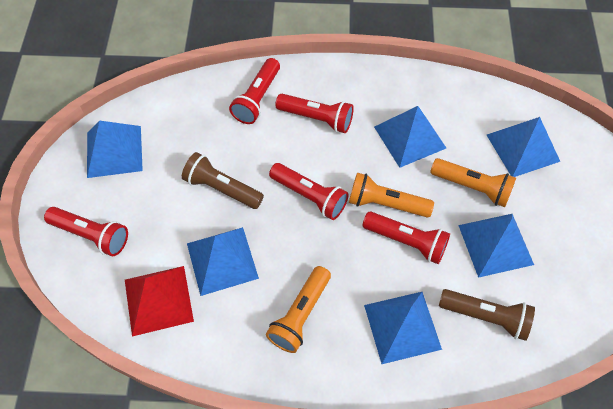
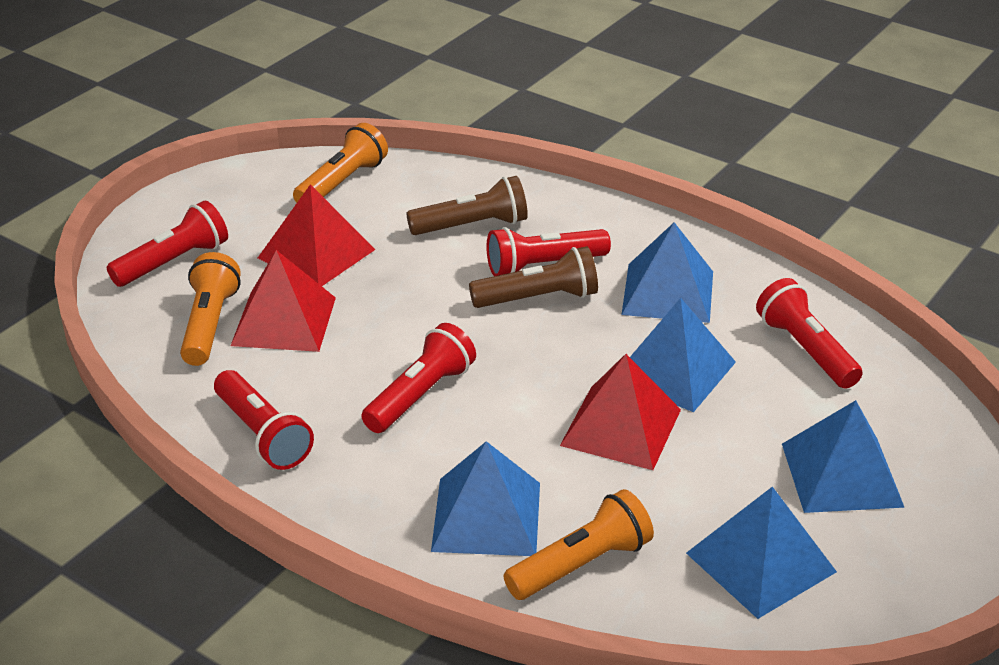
blue pyramid: 6 -> 5
red pyramid: 1 -> 3

